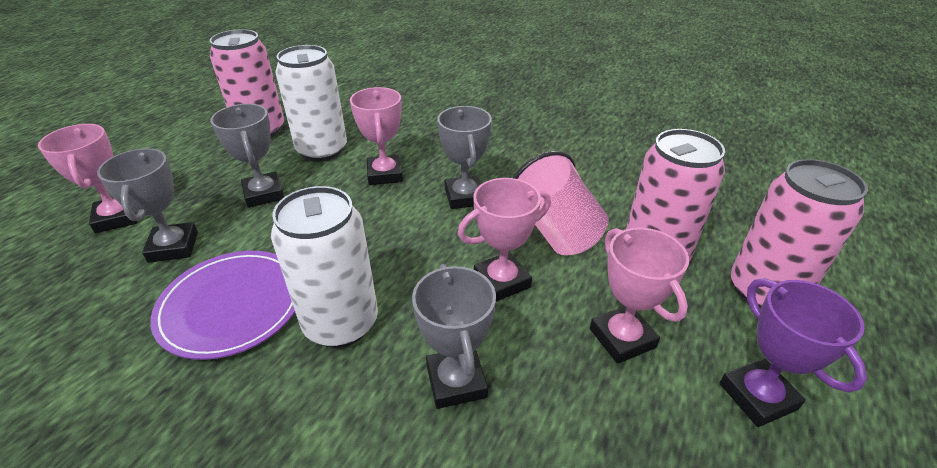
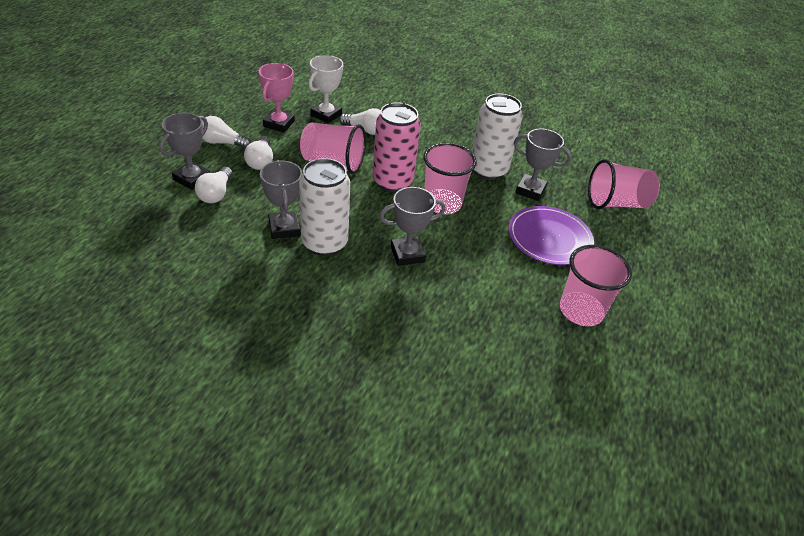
pink can: 3 -> 1
pink cup: 1 -> 4
pink trophy: 4 -> 1
purple trophy: 1 -> 0
white light bulb: 0 -> 4
white trophy: 0 -> 1

